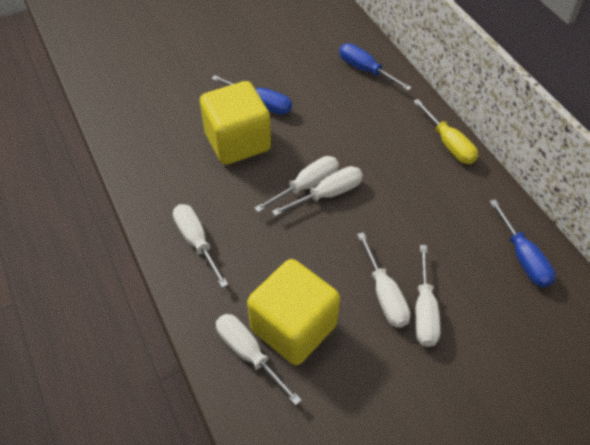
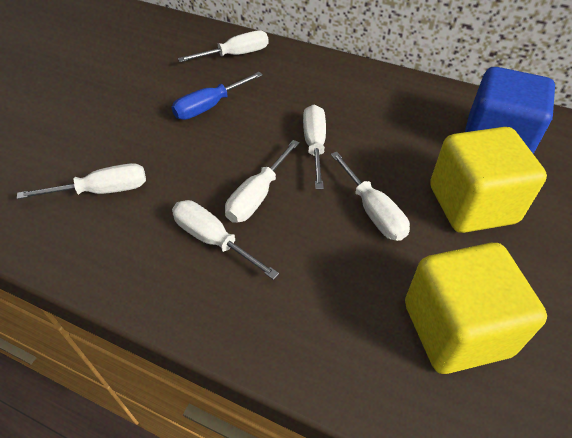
blue cube: 0 -> 1
blue screwdriver: 3 -> 1
yellow screwdriver: 1 -> 0

